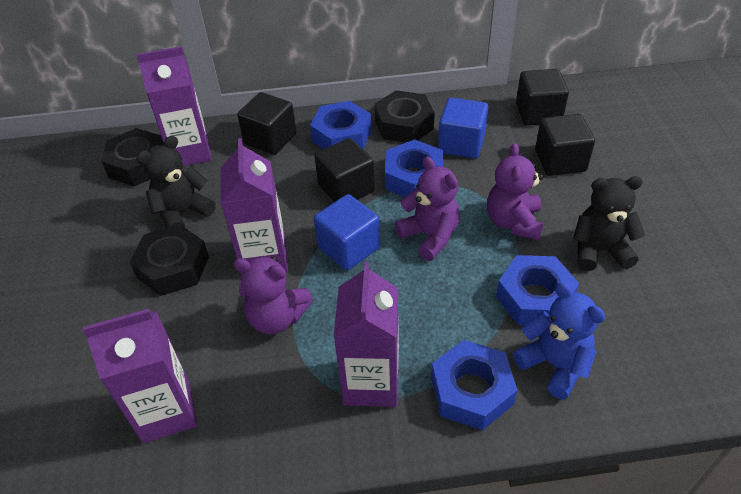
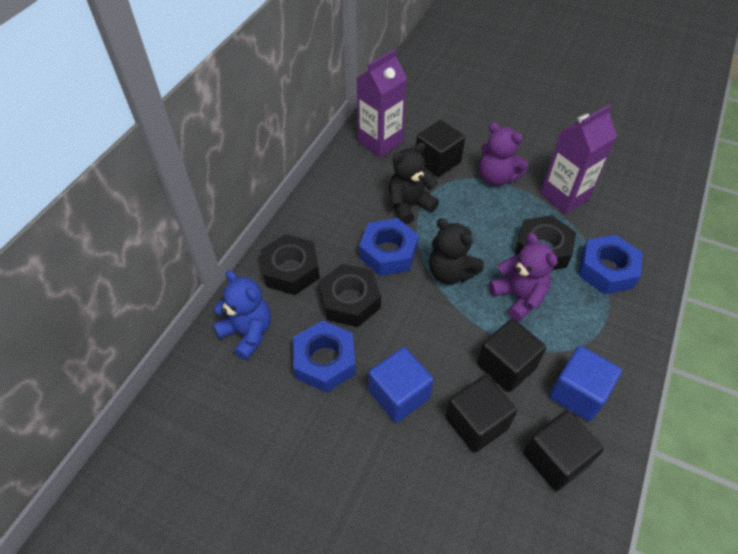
blue nut: 4 -> 3
purple carton: 4 -> 2
purple teddy bear: 3 -> 2

